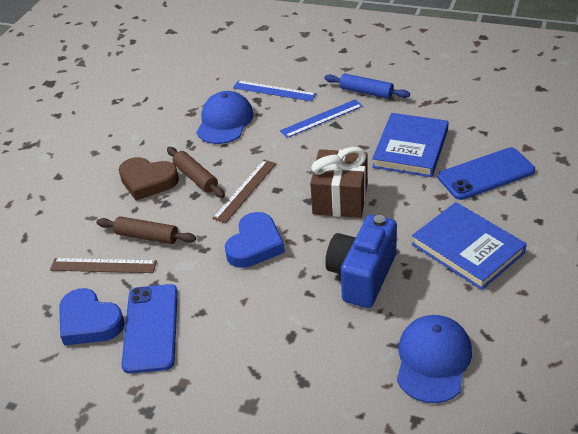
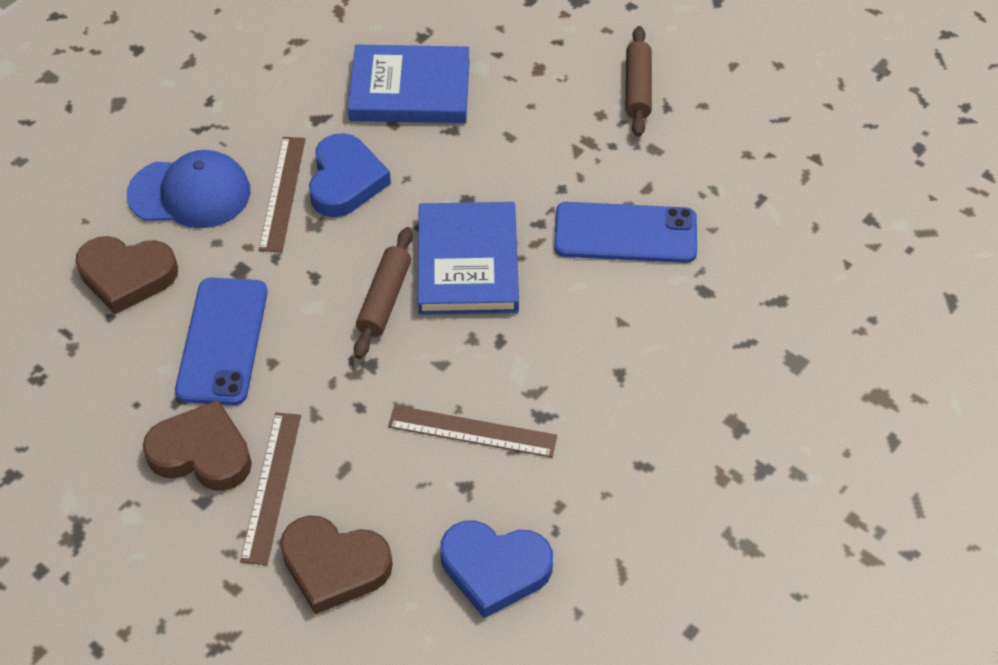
blue camera: 1 -> 0
blue cap: 2 -> 1
blue rolling pin: 1 -> 0
blue ruler: 2 -> 0
brown gift: 1 -> 0
brown heart: 1 -> 3
brown ruler: 2 -> 3

